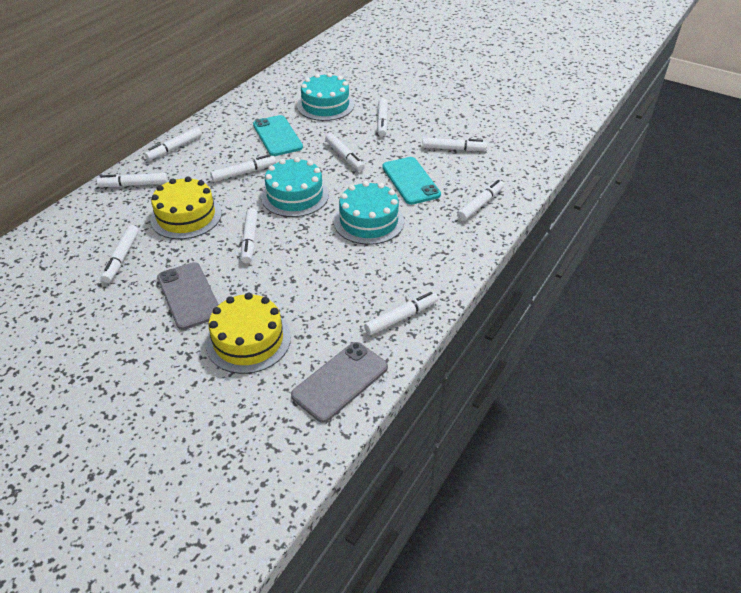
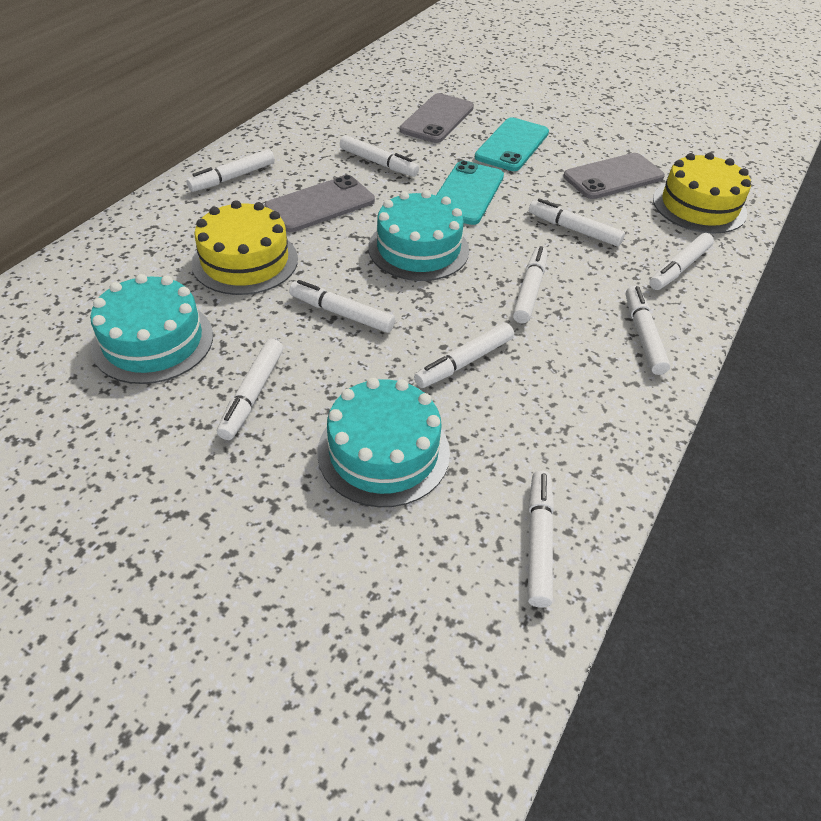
grey phone: 2 -> 3

